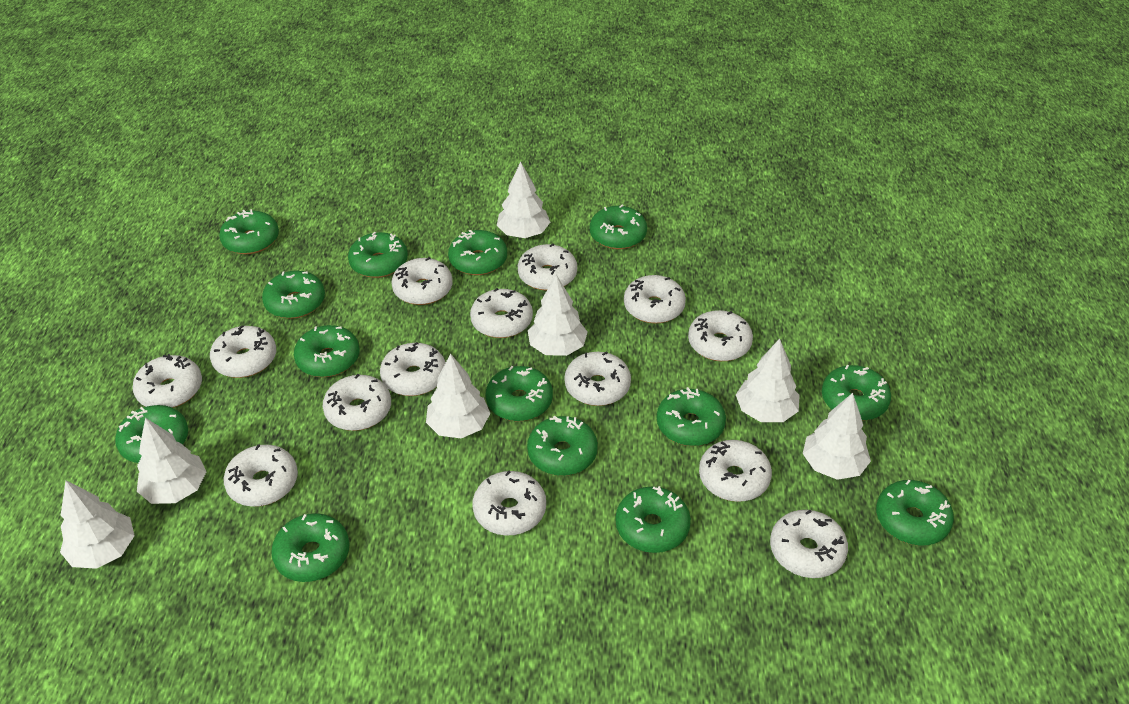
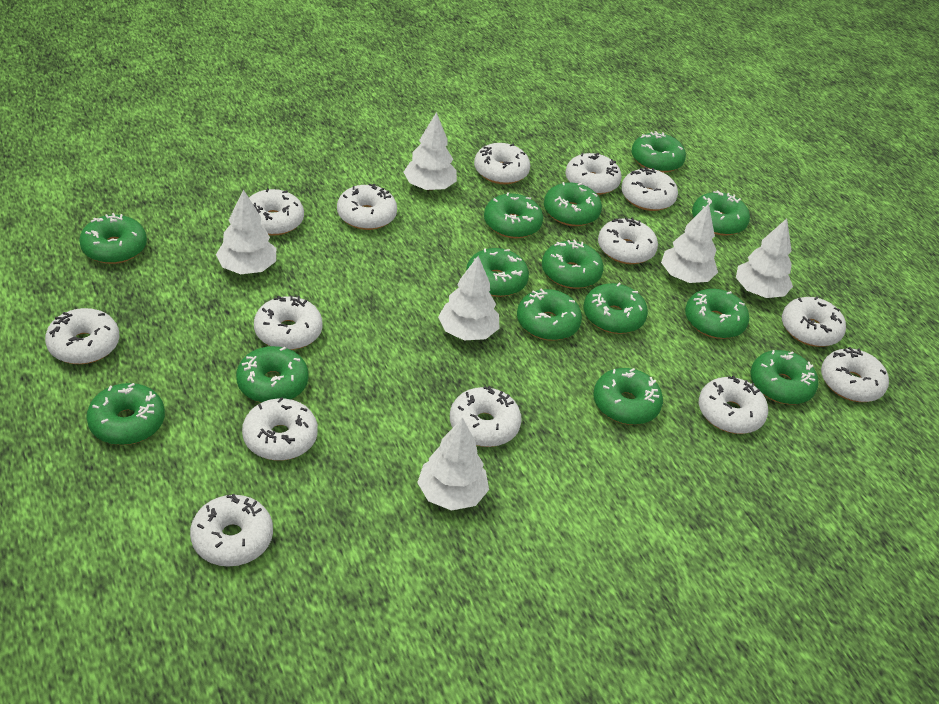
white tree: 7 -> 6

